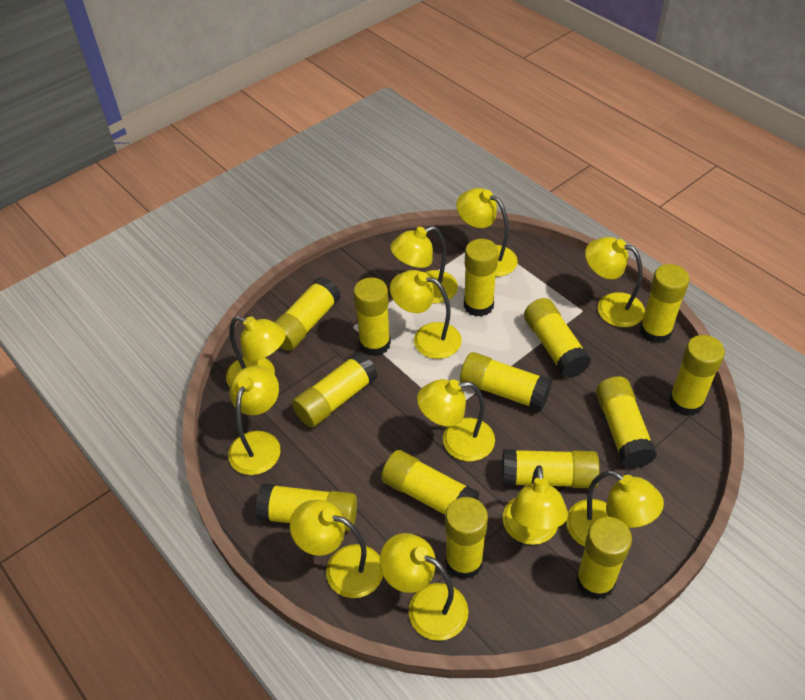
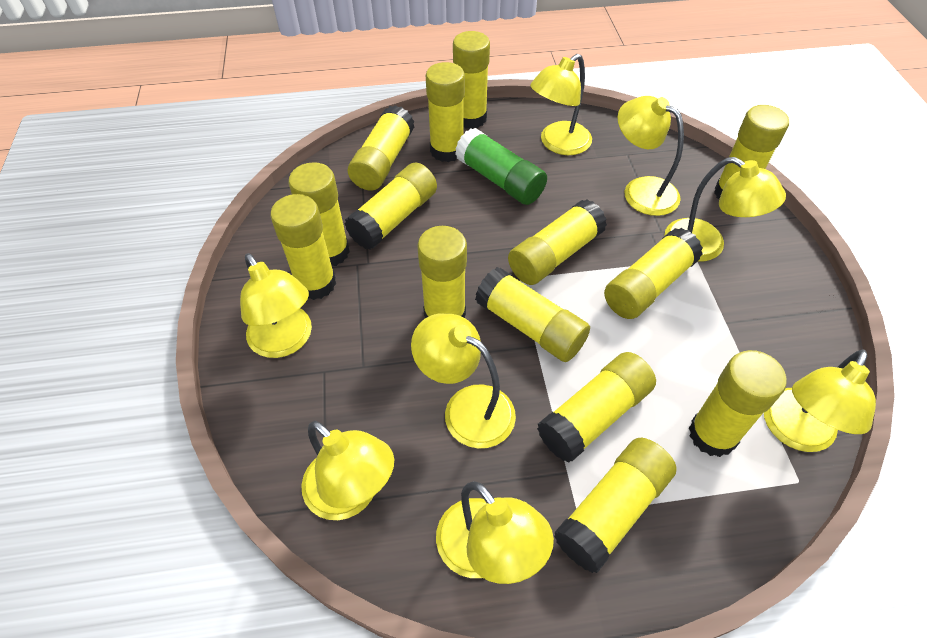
green glue stick: 0 -> 1
yellow lamp: 11 -> 8

